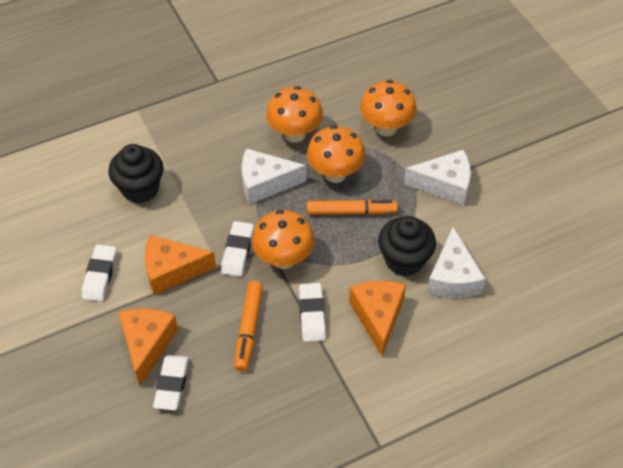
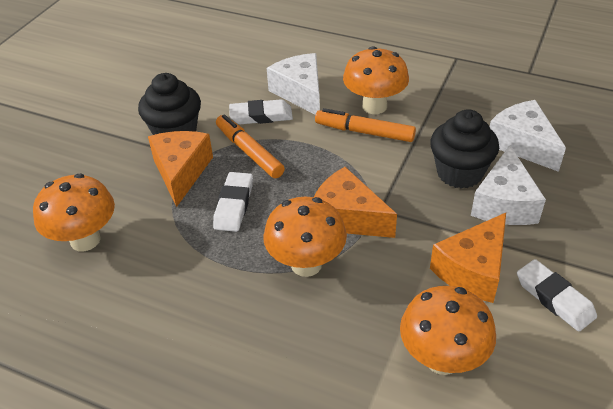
white eraser: 4 -> 3

